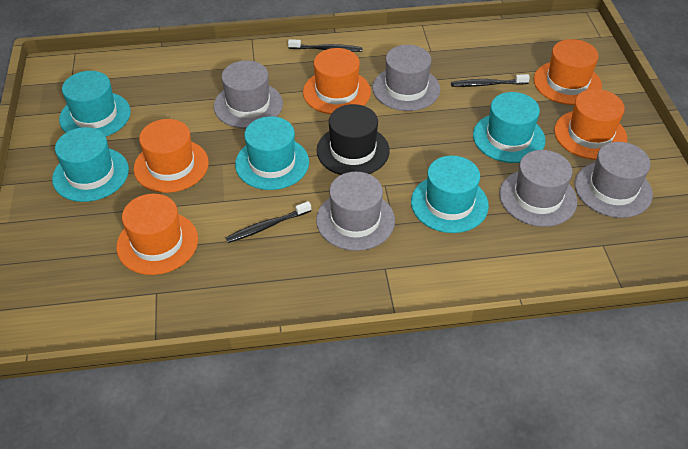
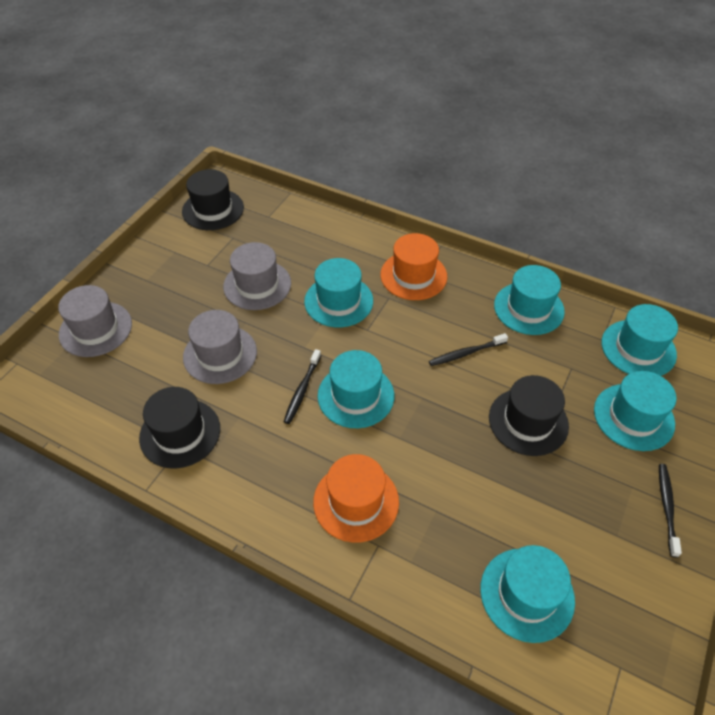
black hat: 1 -> 3
grey hat: 5 -> 3
orange hat: 5 -> 2
turquoise hat: 5 -> 6

